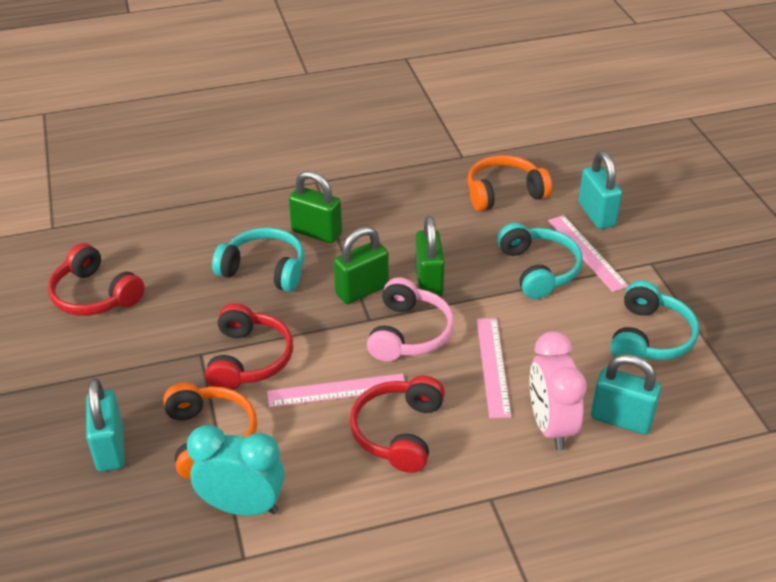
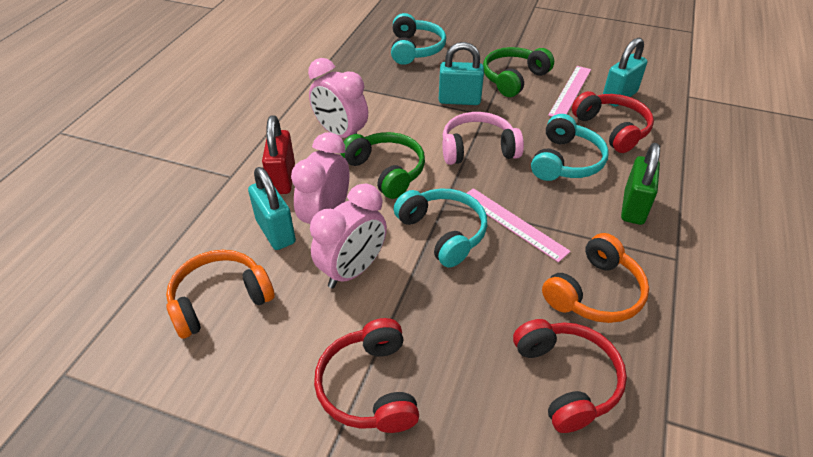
green headphones: 0 -> 2
green padlock: 3 -> 1
pink clock: 1 -> 3
pink ruler: 3 -> 2
red padlock: 0 -> 1
turquoise clock: 1 -> 0

